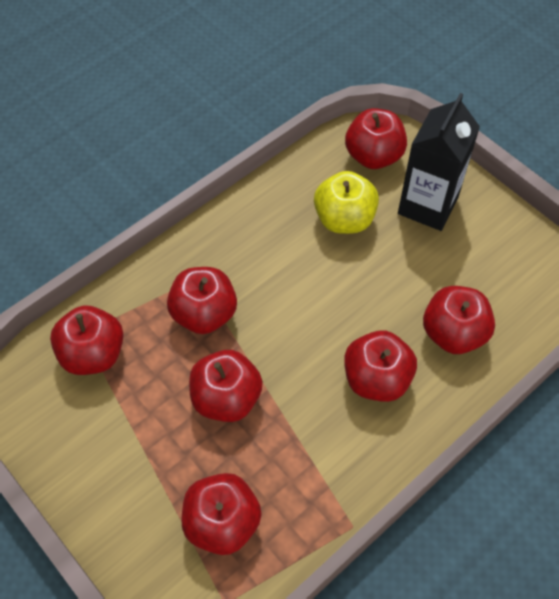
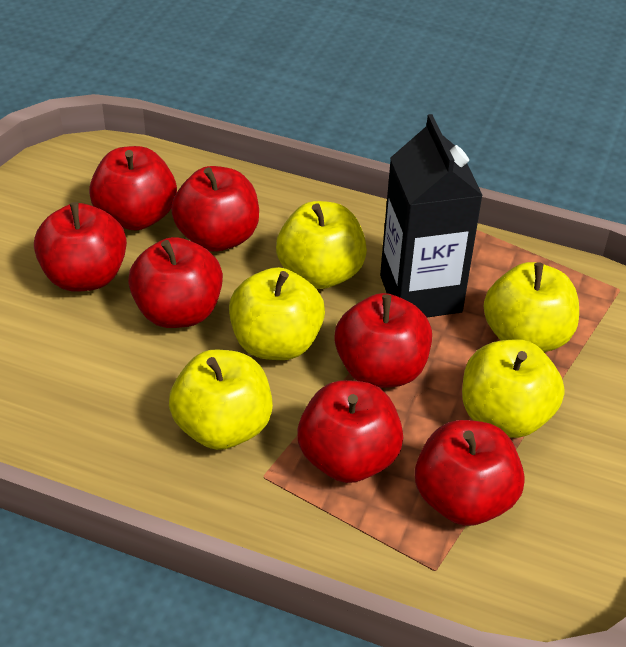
yellow apple: 1 -> 5

